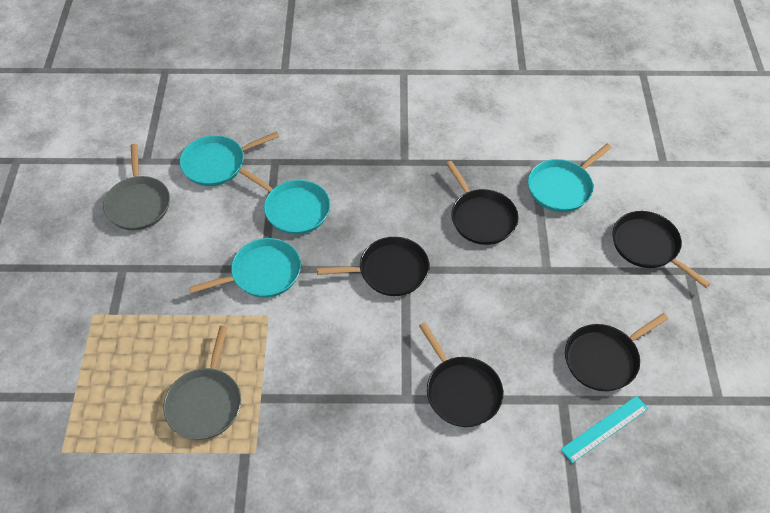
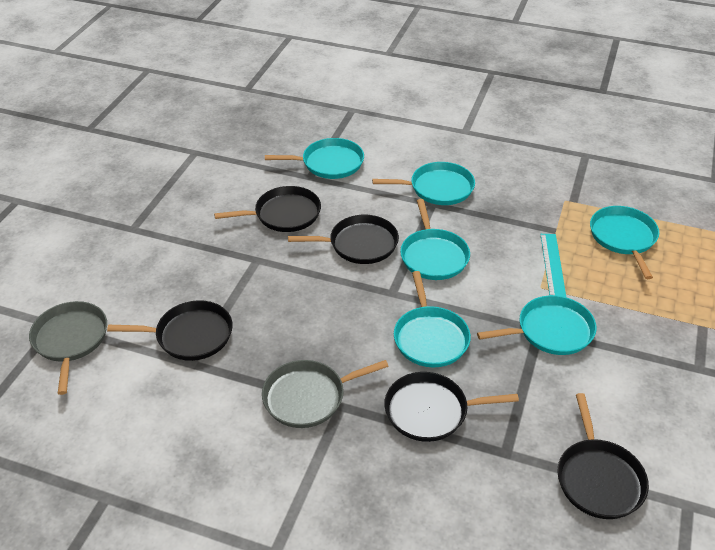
turquoise pan: 4 -> 6

